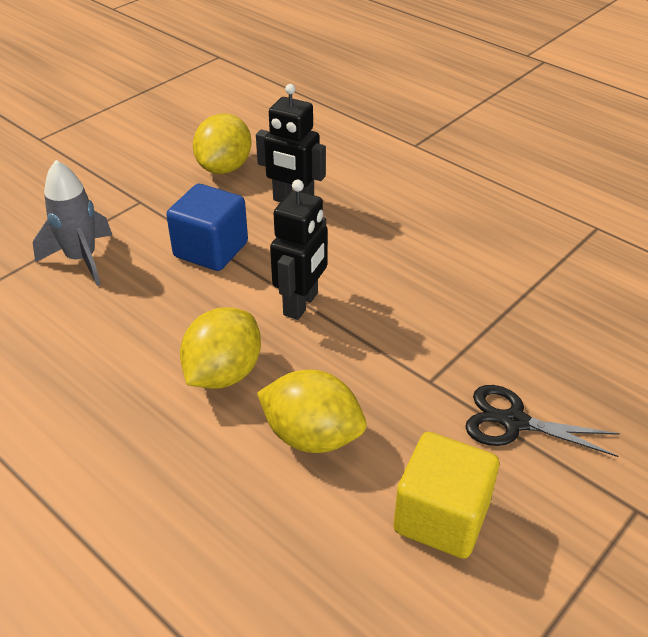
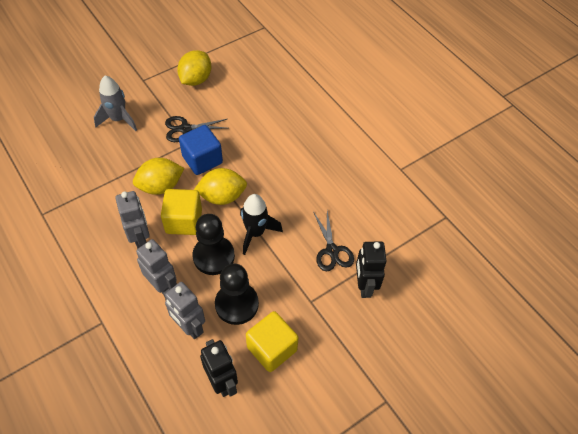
black pawn: 0 -> 2
black rocket: 0 -> 1
black scissors: 1 -> 2
grey robot: 0 -> 3
yellow cube: 1 -> 2

